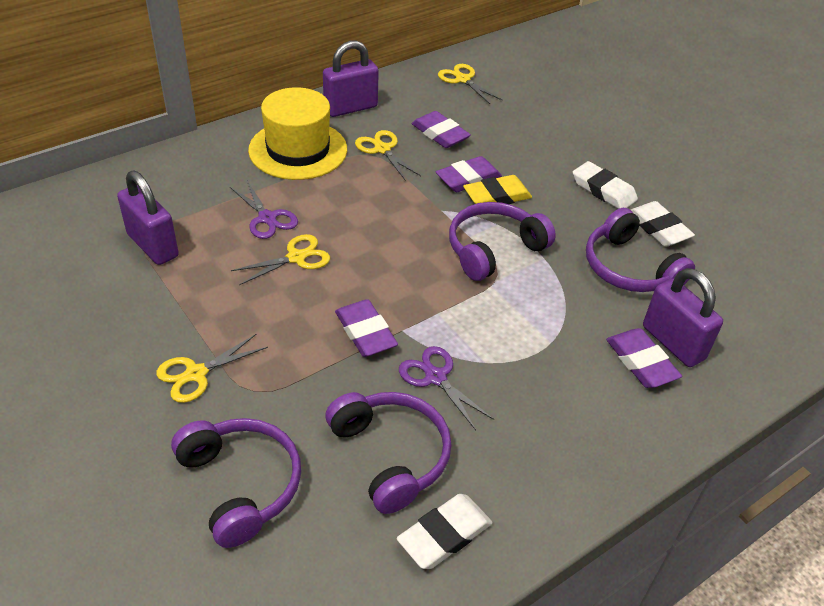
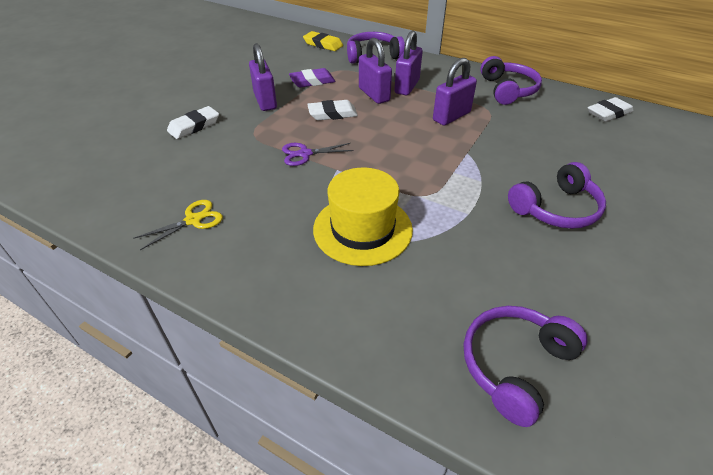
purple eraser: 4 -> 1
purple padlock: 3 -> 4
purple scissors: 2 -> 1
yellow scissors: 4 -> 1

